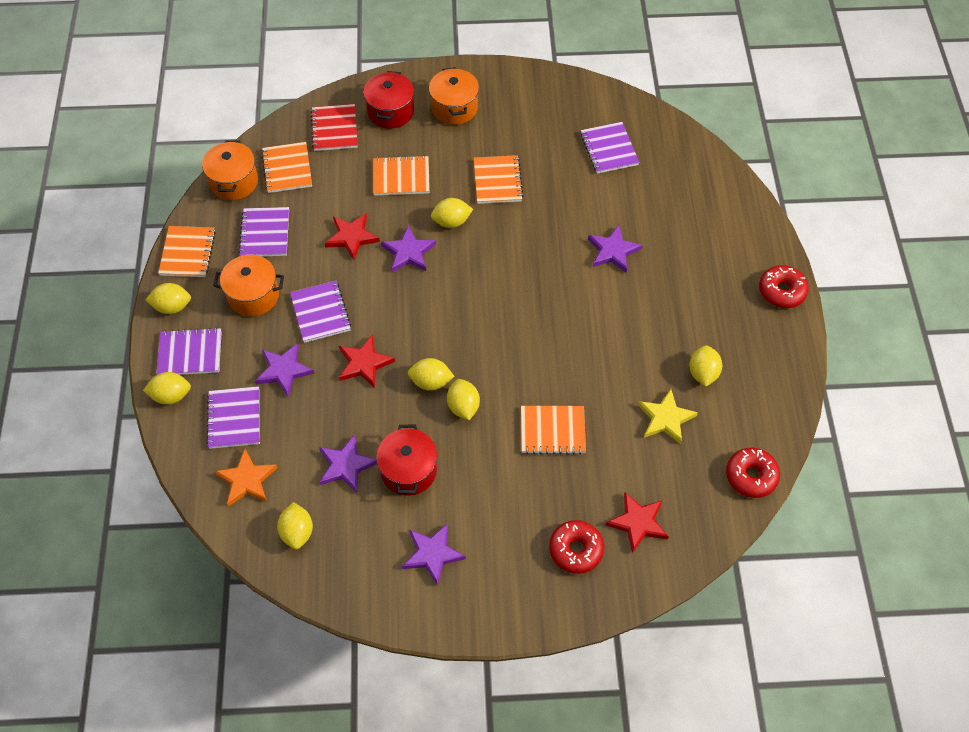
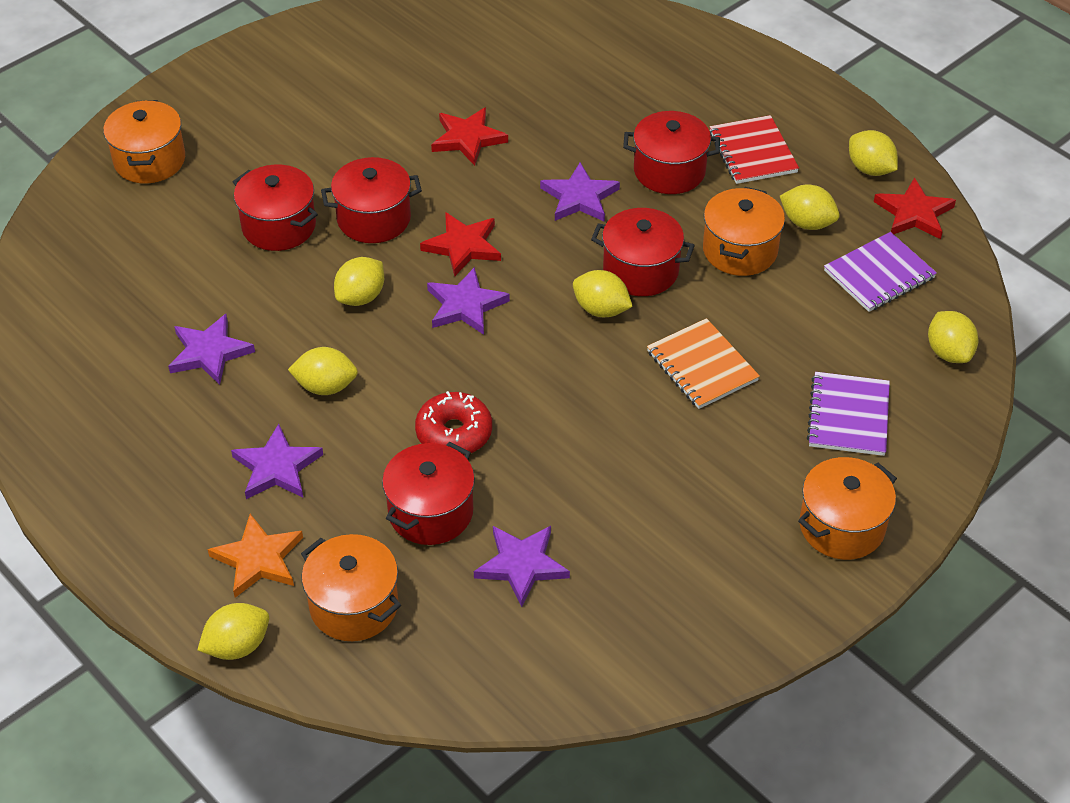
orange notebook: 5 -> 1
orange pot: 3 -> 4
purple notebook: 5 -> 2
red donut: 3 -> 1
red pot: 2 -> 5
yellow star: 1 -> 0

